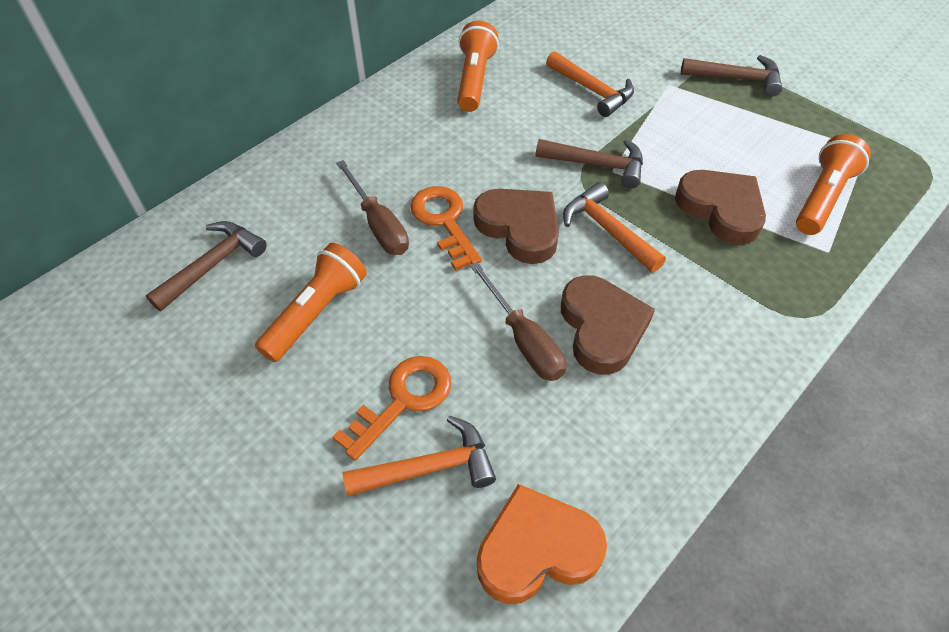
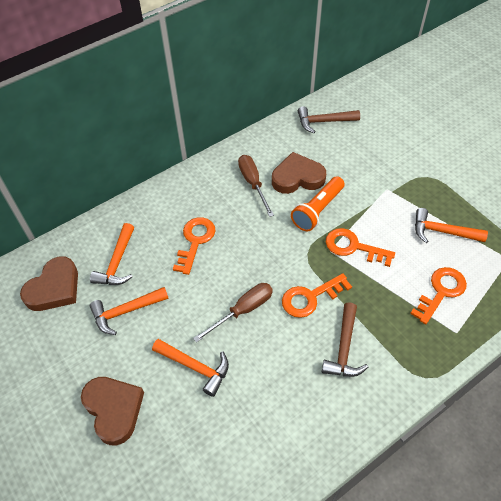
brown hammer: 3 -> 2
orange flashlight: 3 -> 1
orange hammer: 3 -> 4
orange heart: 1 -> 0
orange key: 2 -> 4

